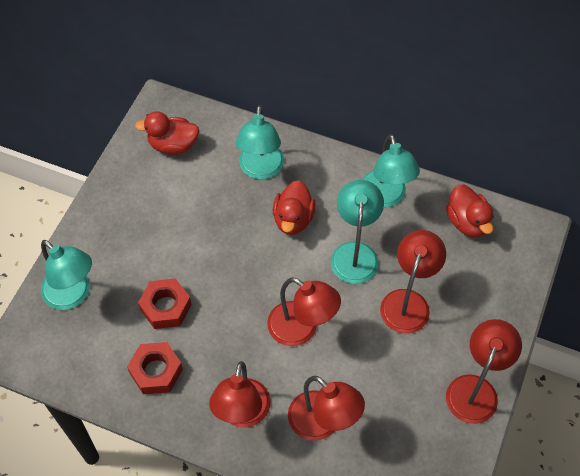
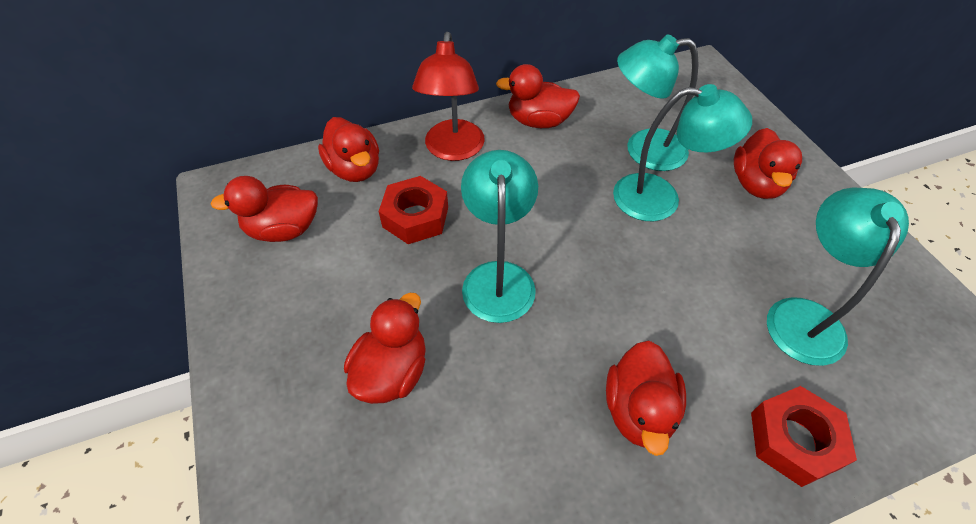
red duck: 3 -> 6
red lamp: 5 -> 1

